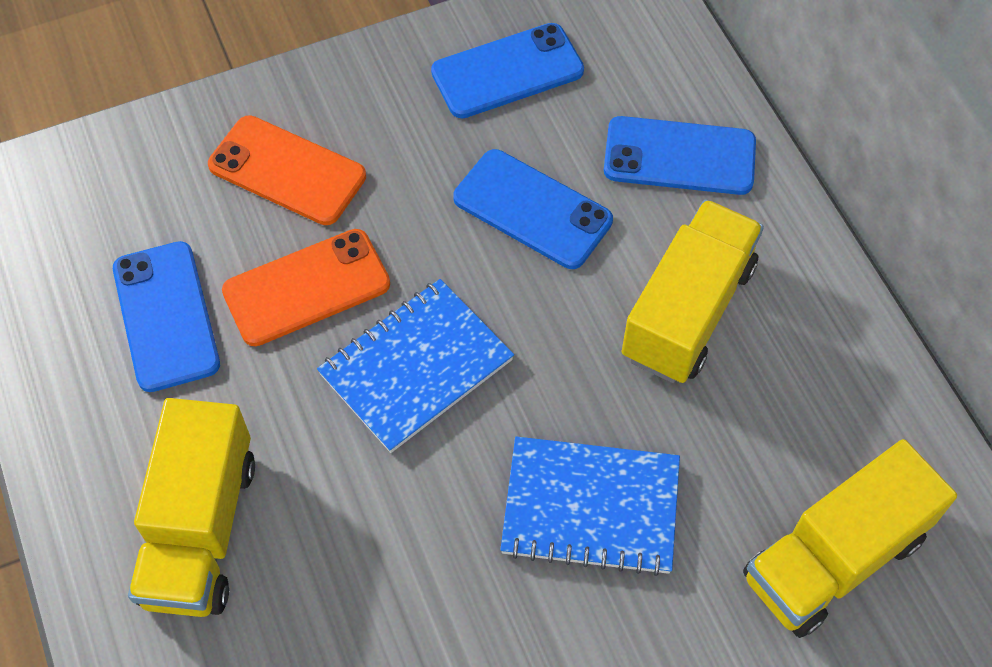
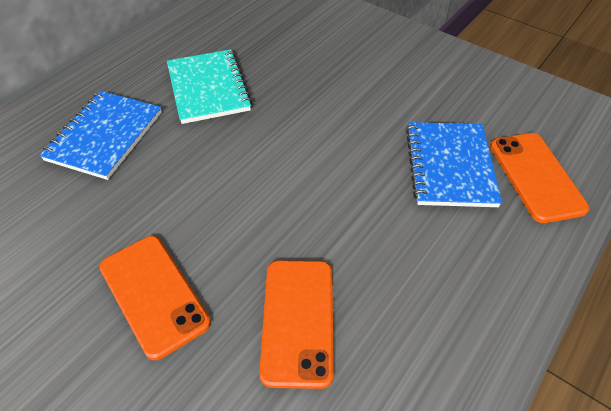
blue phone: 4 -> 0
orange phone: 2 -> 3
turquoise notebook: 0 -> 1
yellow truck: 3 -> 0

